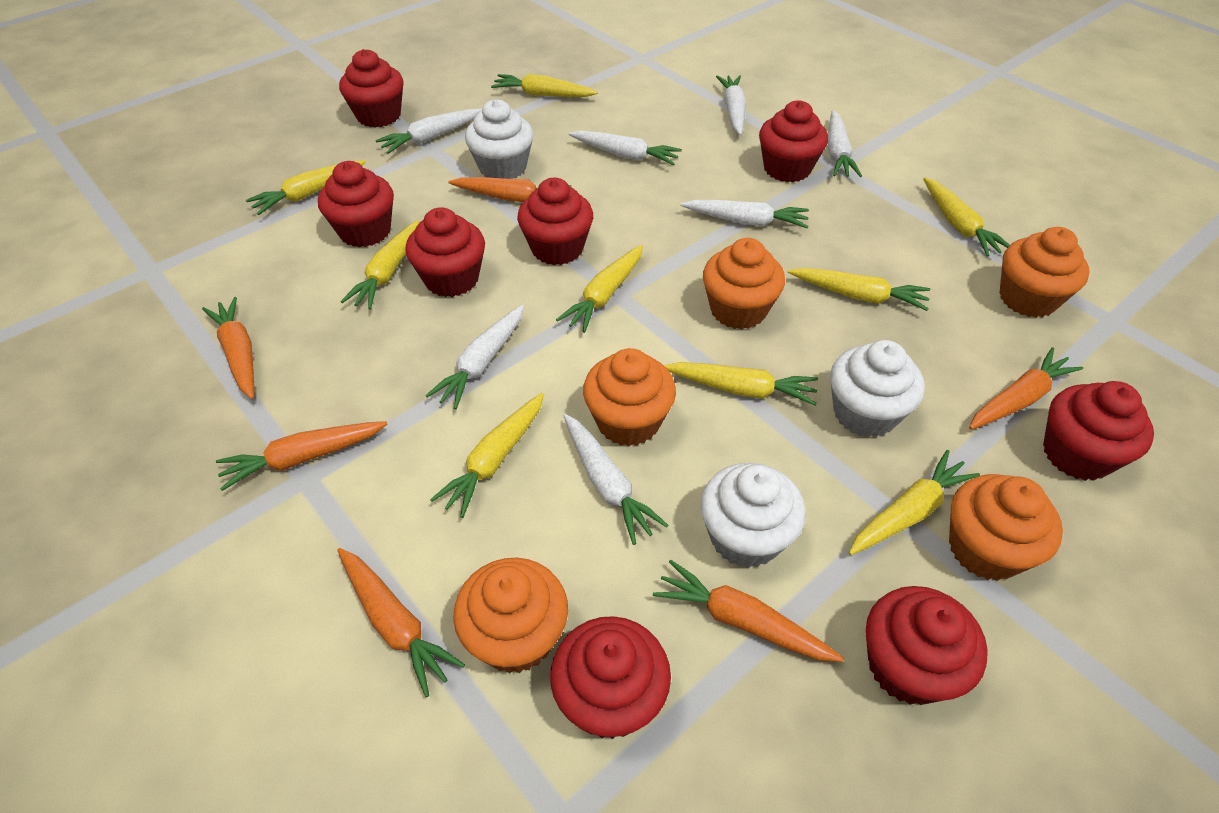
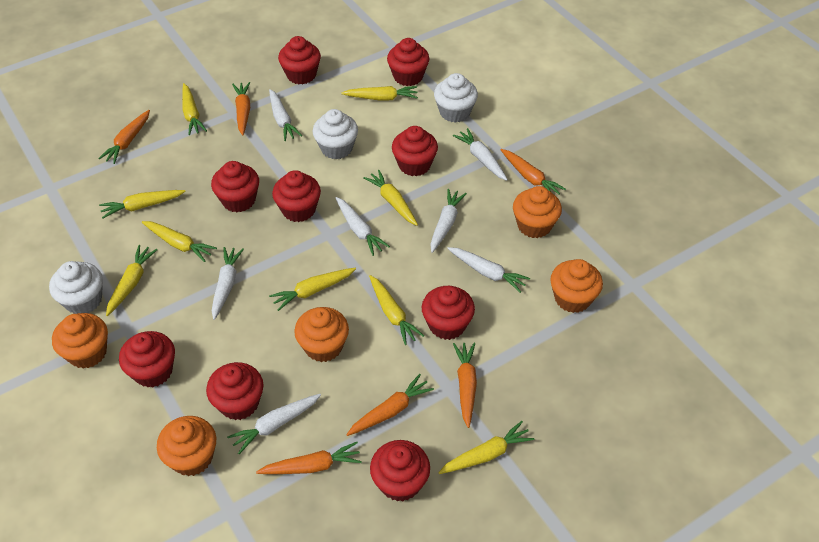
red cupcake: 8 -> 9

